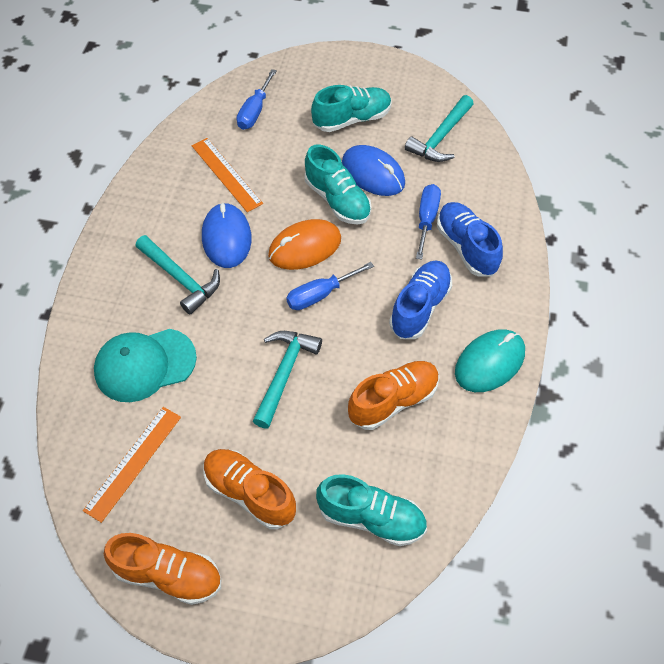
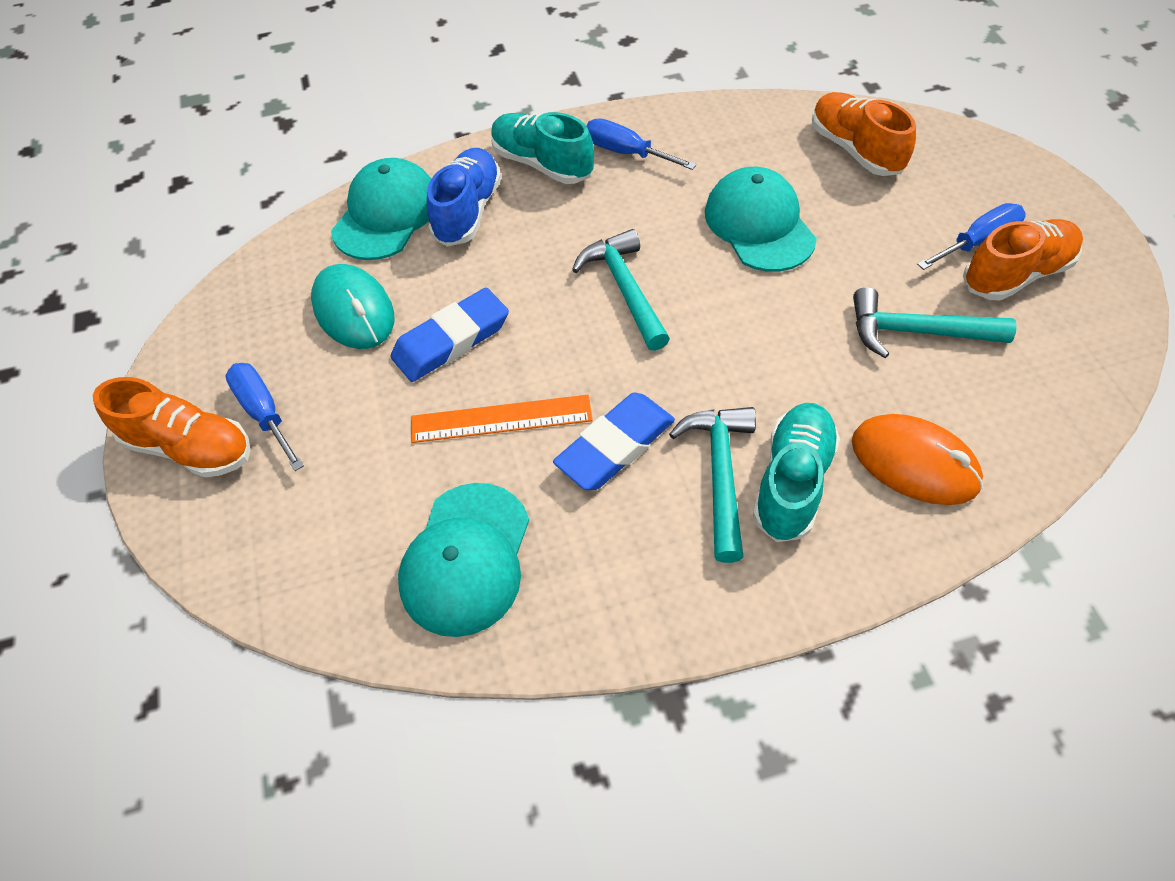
blue eraser: 0 -> 2
blue mouse: 2 -> 0
blue shoe: 2 -> 1
orange ruler: 2 -> 1
turquoise cap: 1 -> 3
turquoise shoe: 3 -> 2

